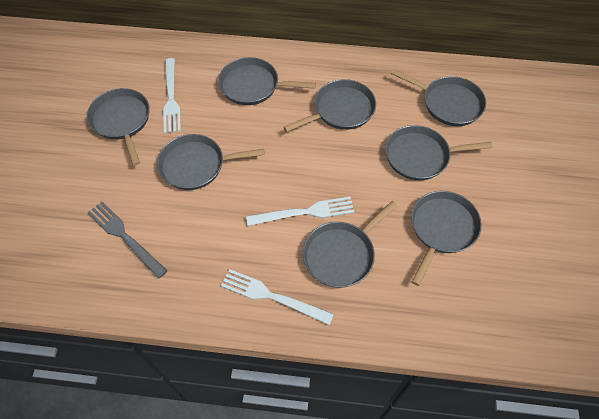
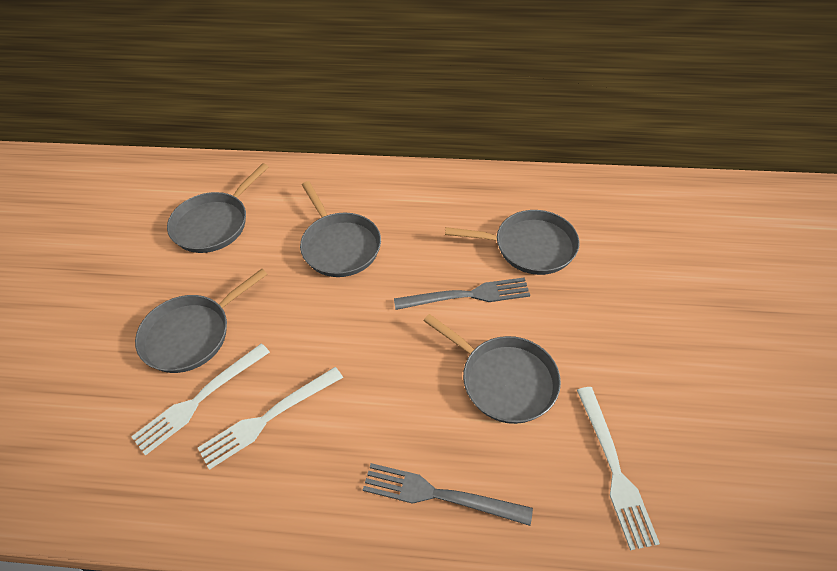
grey fork: 1 -> 2
grey pan: 8 -> 5

